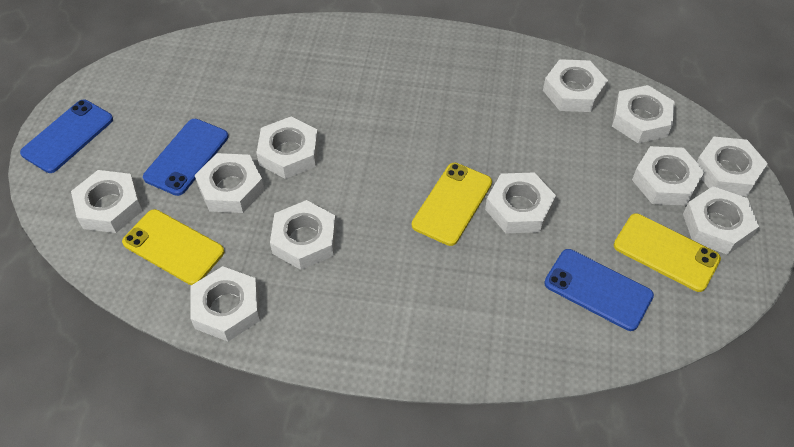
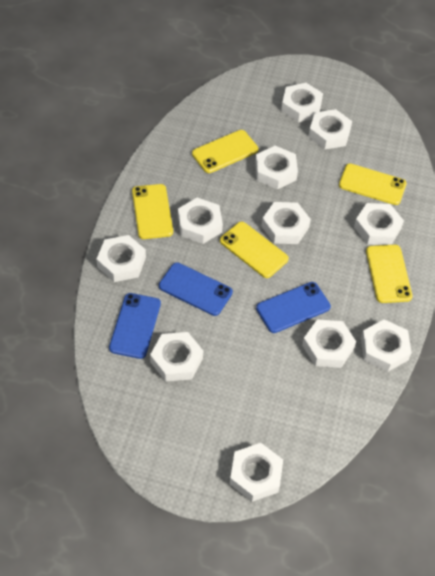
yellow phone: 3 -> 5

